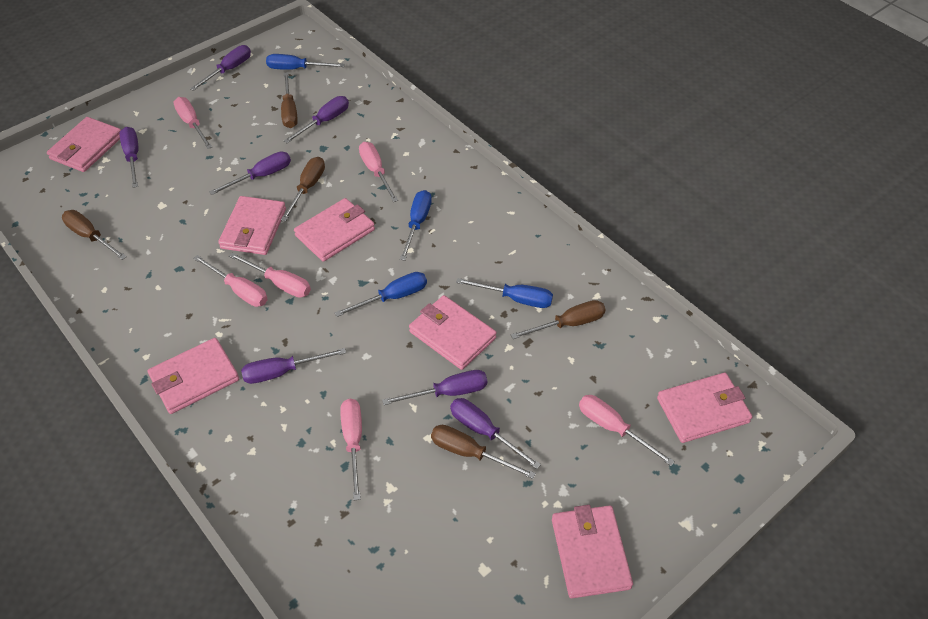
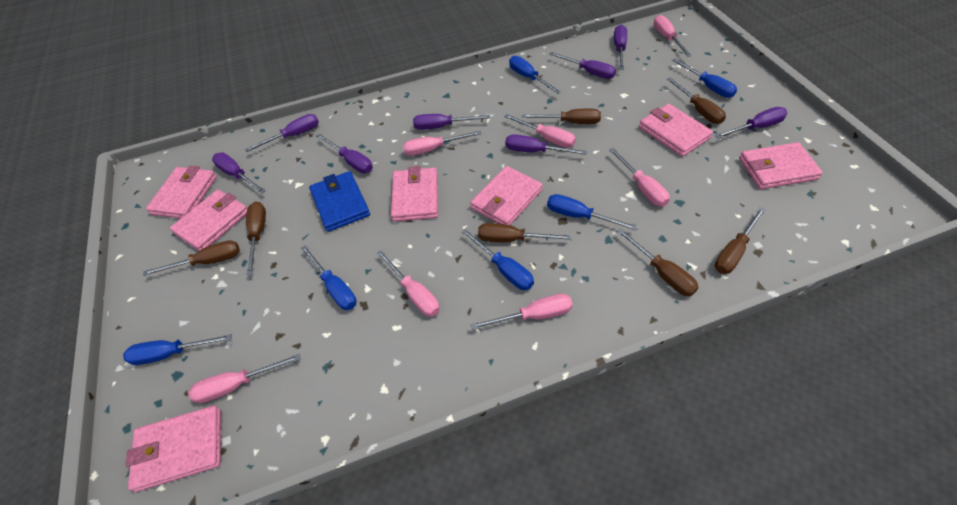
blue screwdriver: 4 -> 6
blue wallet: 0 -> 1
brown screwdriver: 5 -> 7
pink screwdriver: 6 -> 7
purple screwdriver: 7 -> 8

